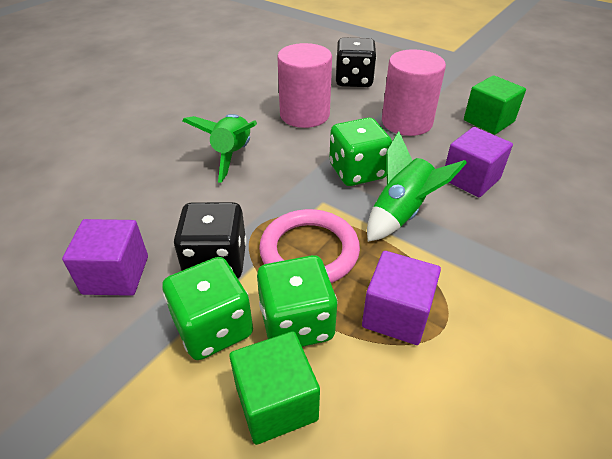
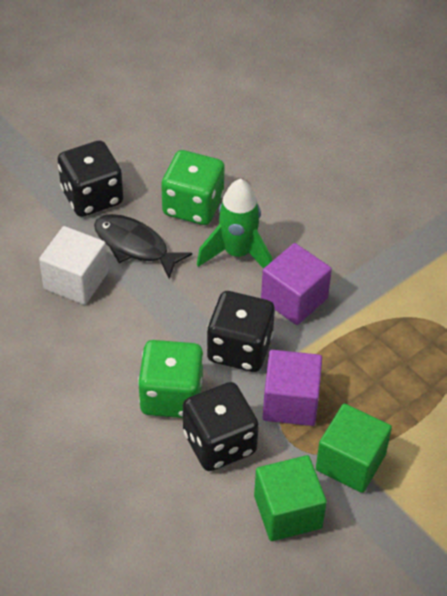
black dice: 2 -> 3
black fish: 0 -> 1
green dice: 3 -> 2
green rocket: 2 -> 1
pink cylinder: 2 -> 0
pink ring: 1 -> 0
purple cube: 3 -> 2
white cube: 0 -> 1

